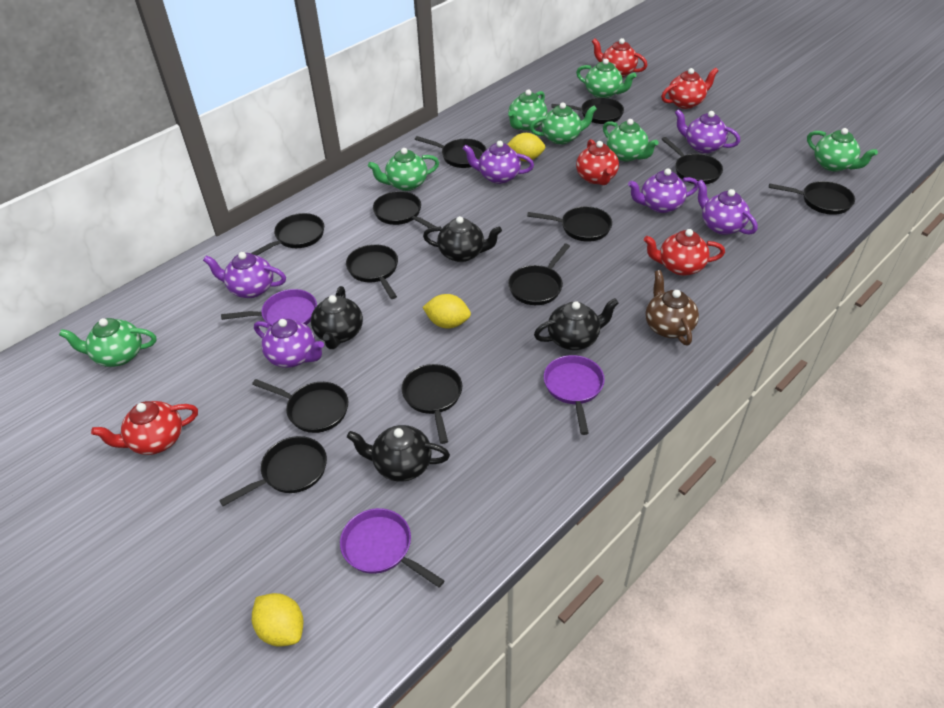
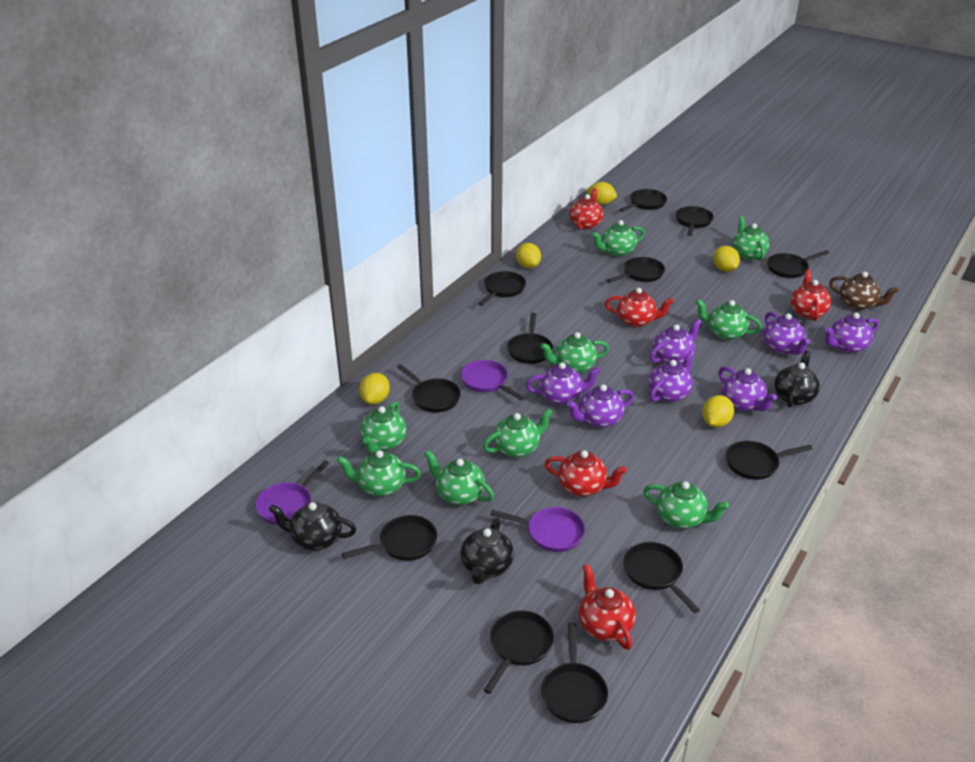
black teapot: 4 -> 3
green teapot: 7 -> 9
purple teapot: 6 -> 7
yellow lemon: 3 -> 5

